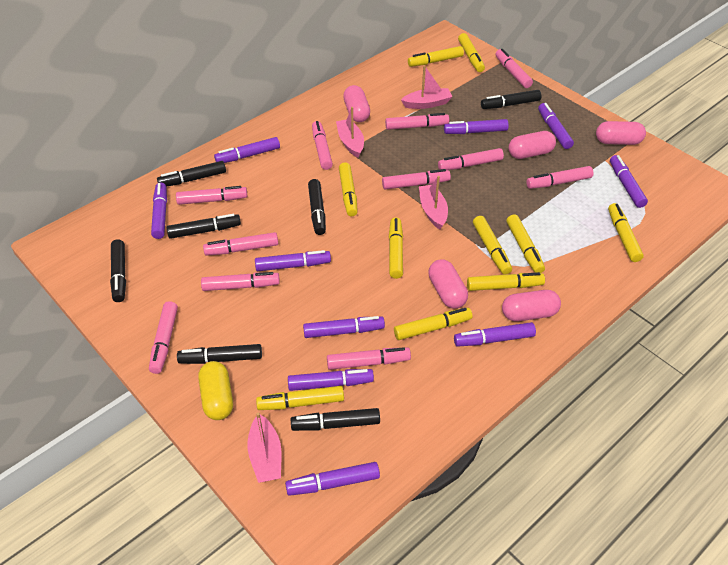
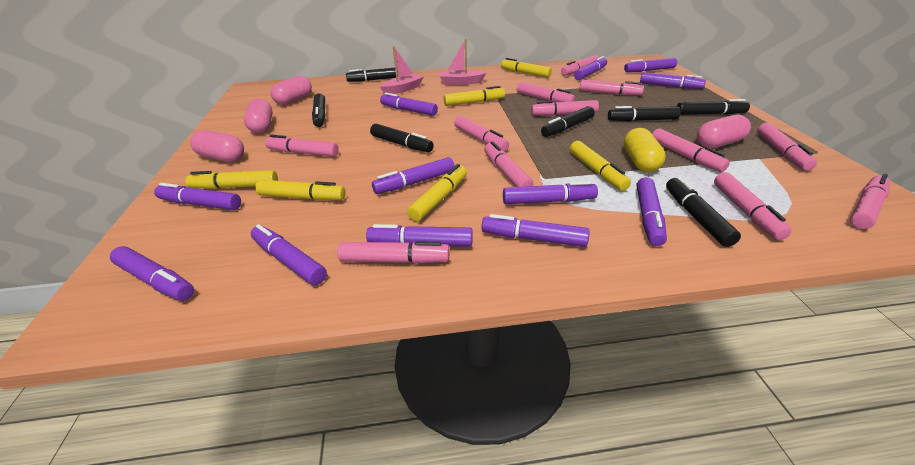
pink boat: 4 -> 2
pink capsule: 5 -> 4
pink marker: 11 -> 12
purple marker: 10 -> 12
yellow marker: 10 -> 6

